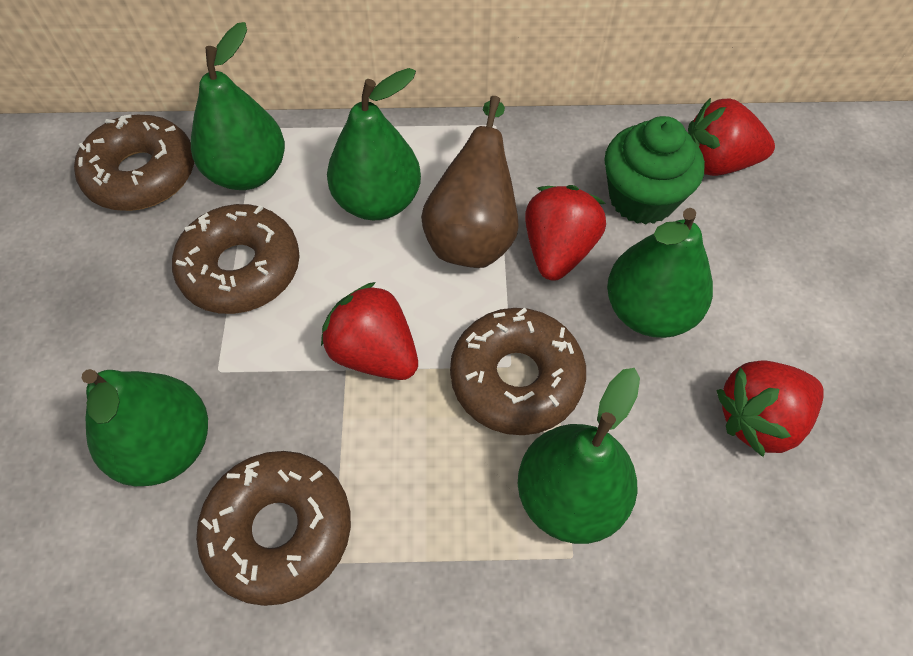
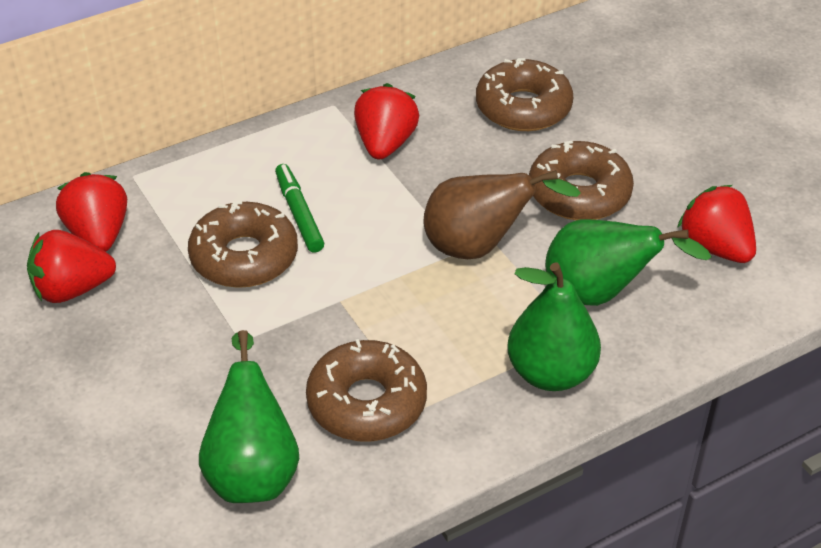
green cupcake: 1 -> 0
green marker: 0 -> 1
green pear: 5 -> 3

